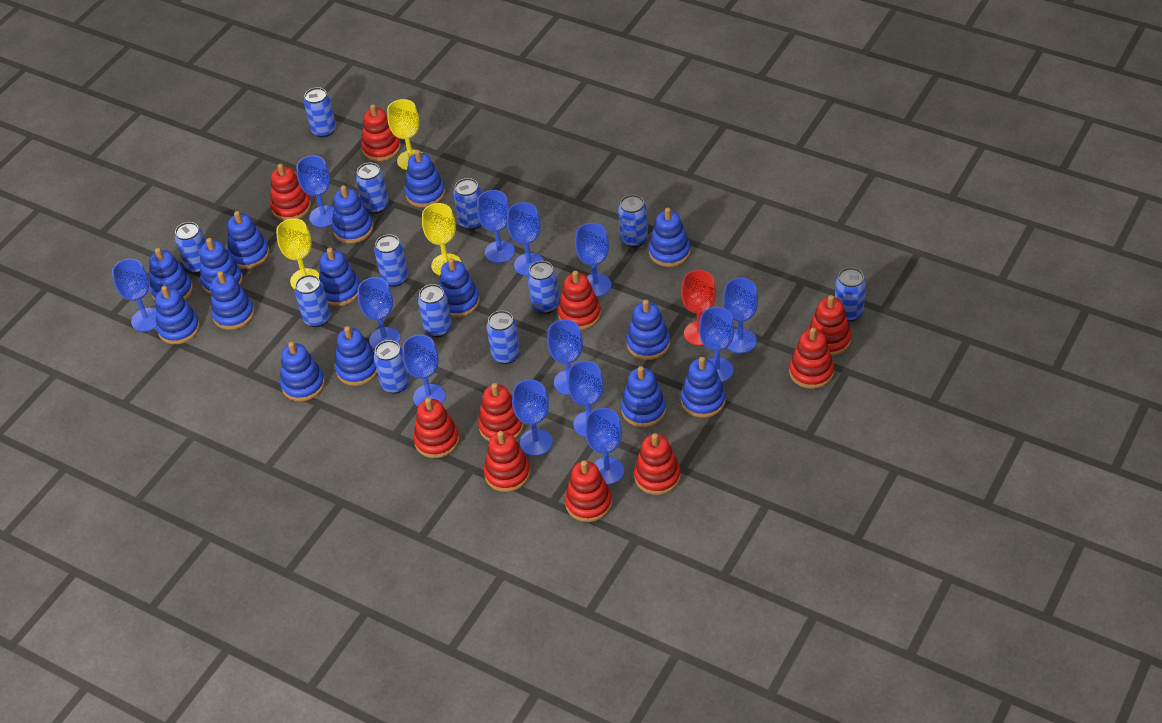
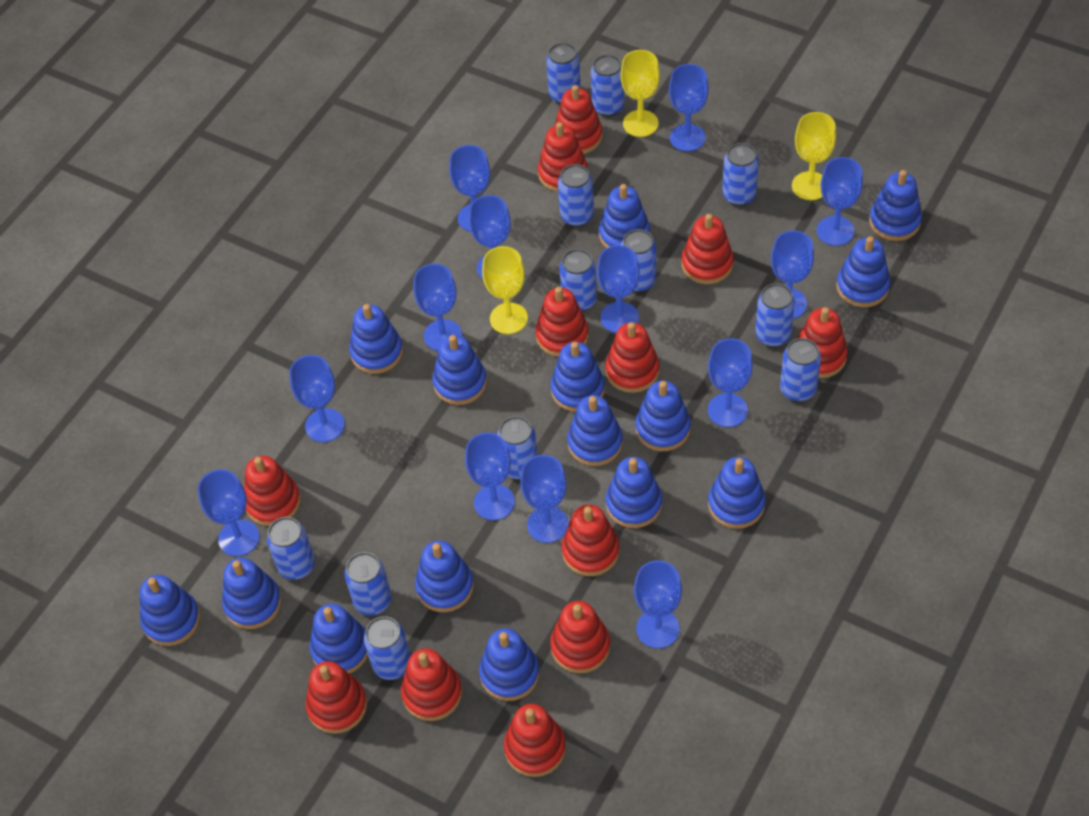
red goblet: 1 -> 0
red stacking toy: 10 -> 12

